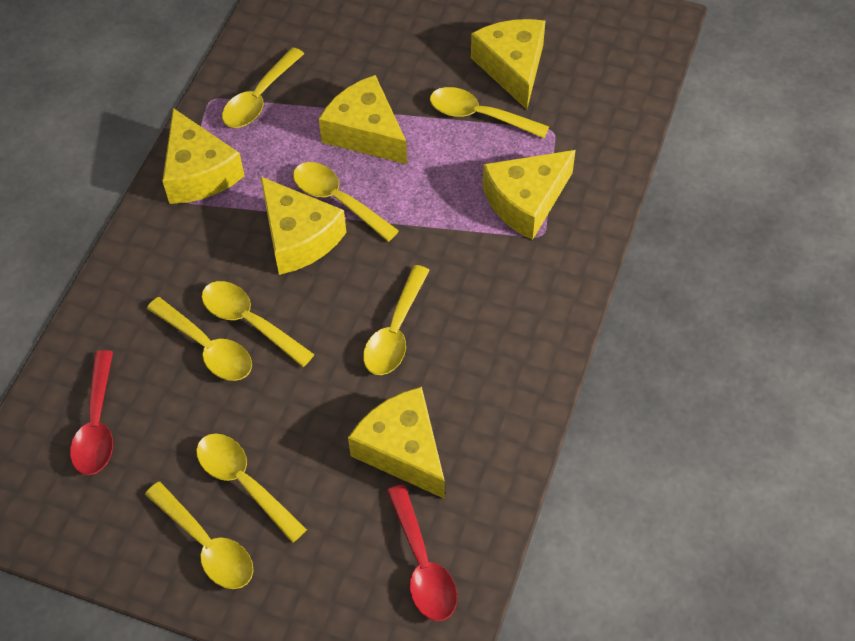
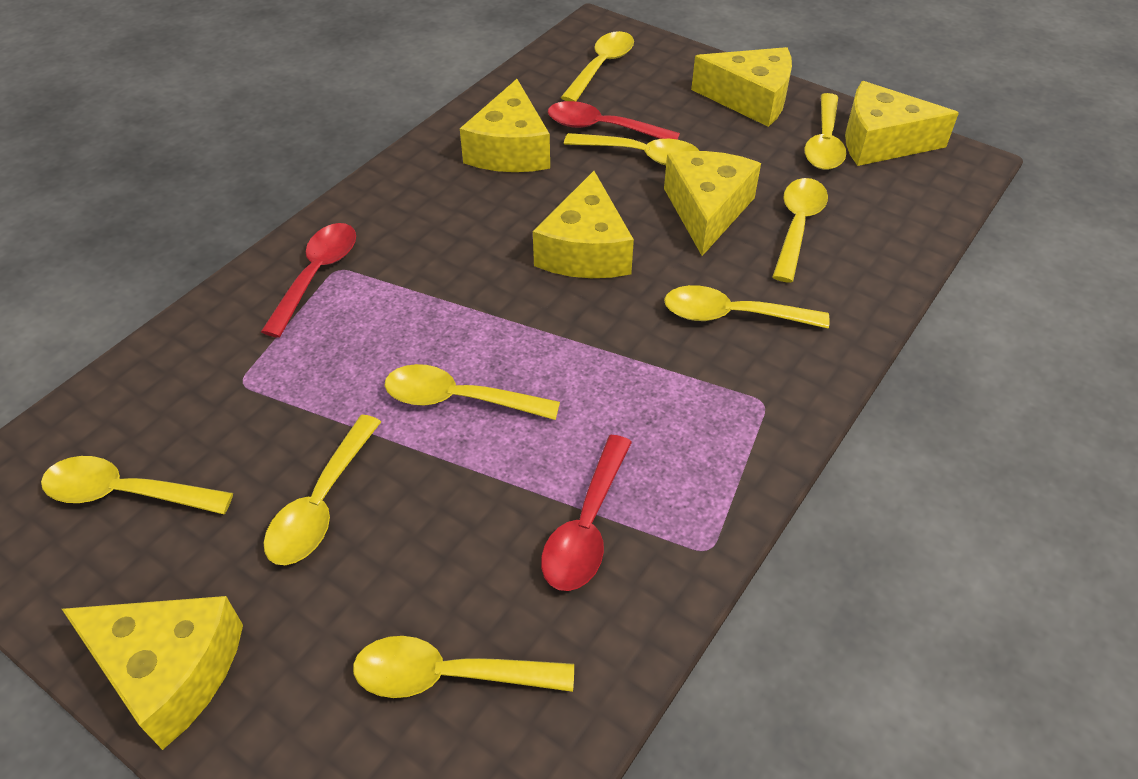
red spoon: 2 -> 3
yellow spoon: 8 -> 9

